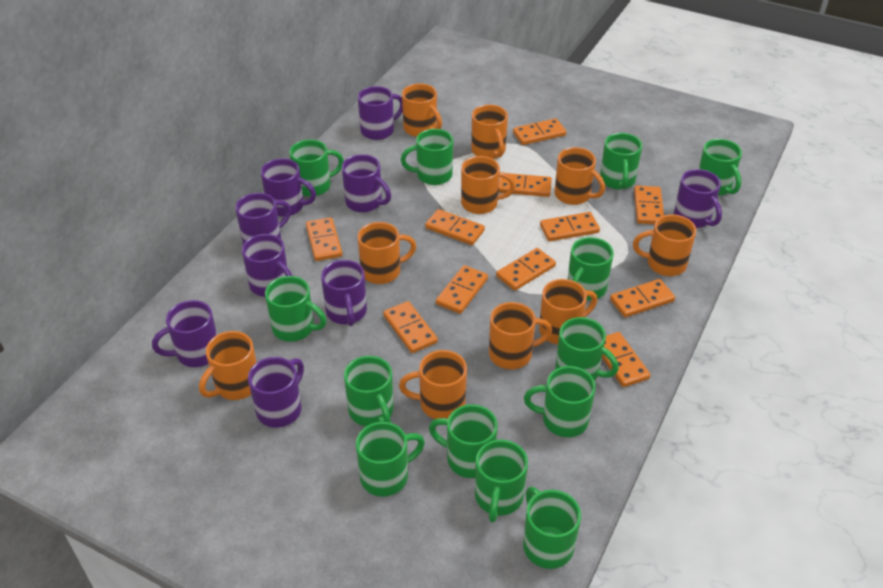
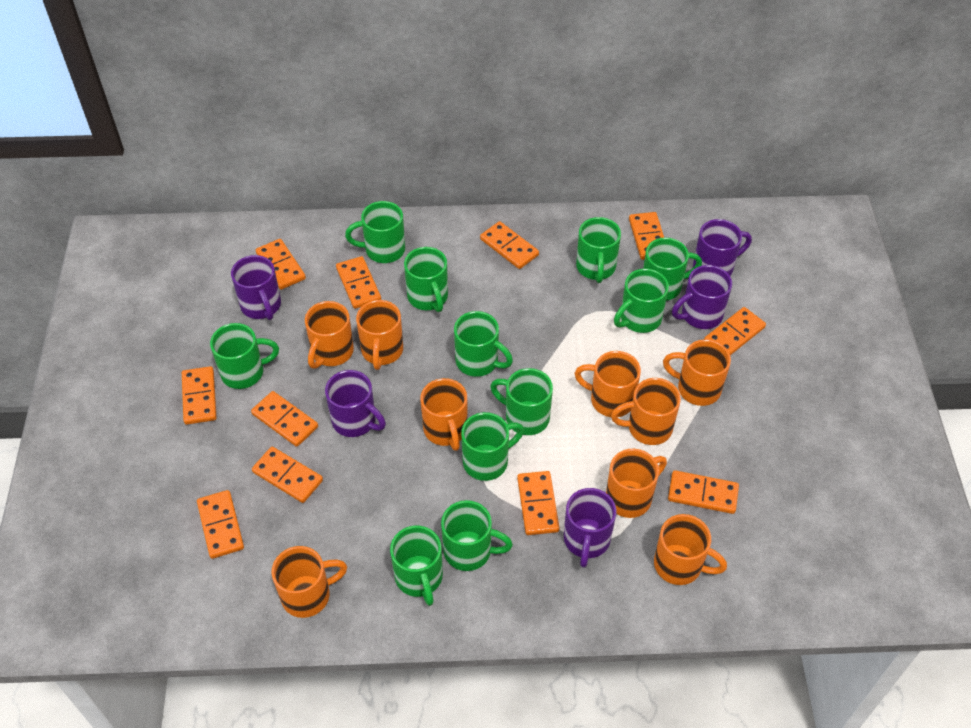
green mug: 13 -> 11
orange mug: 10 -> 9
purple mug: 9 -> 5

